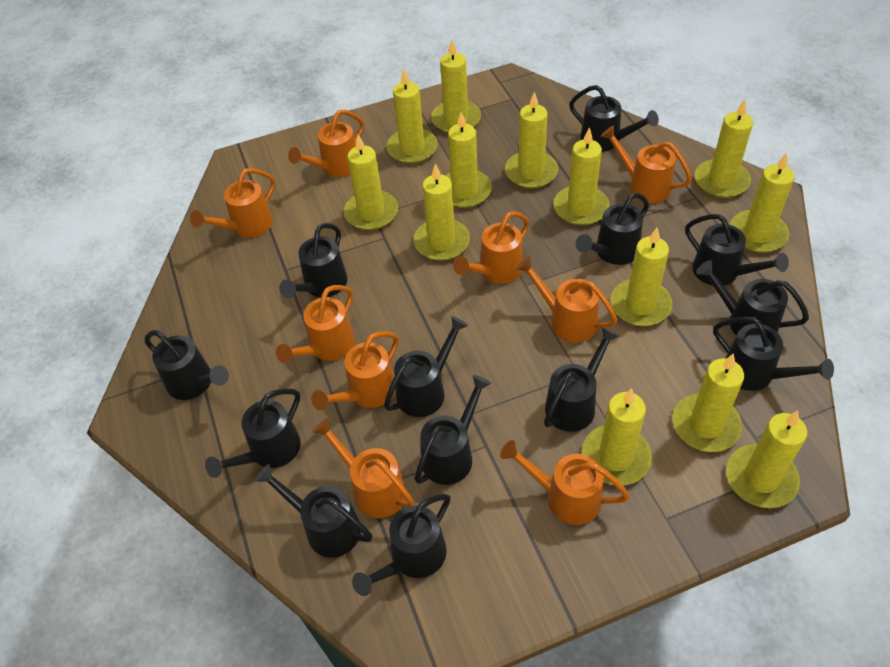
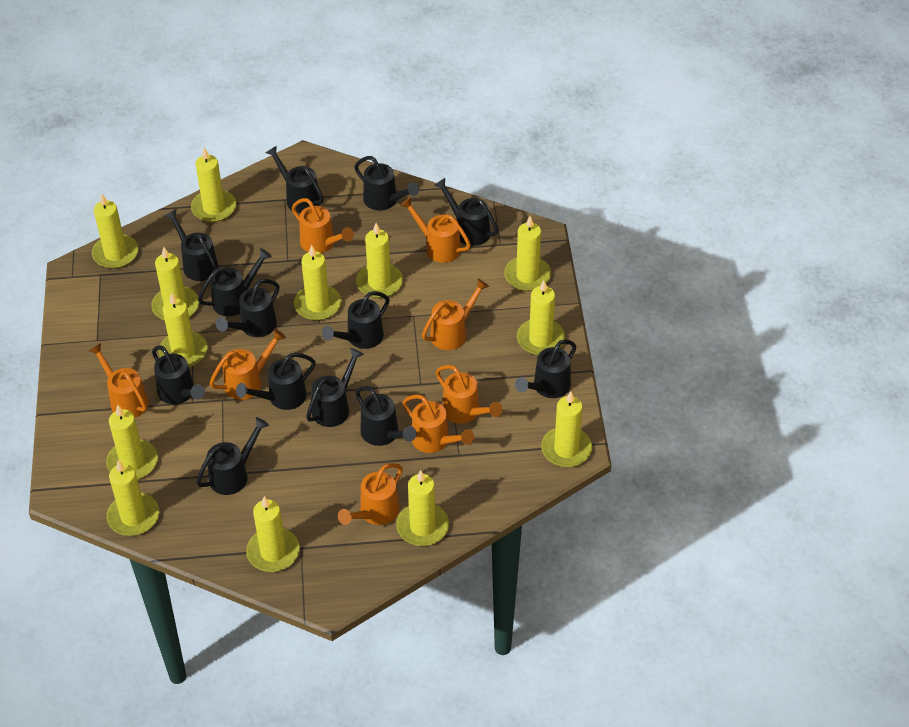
orange watering can: 9 -> 8

